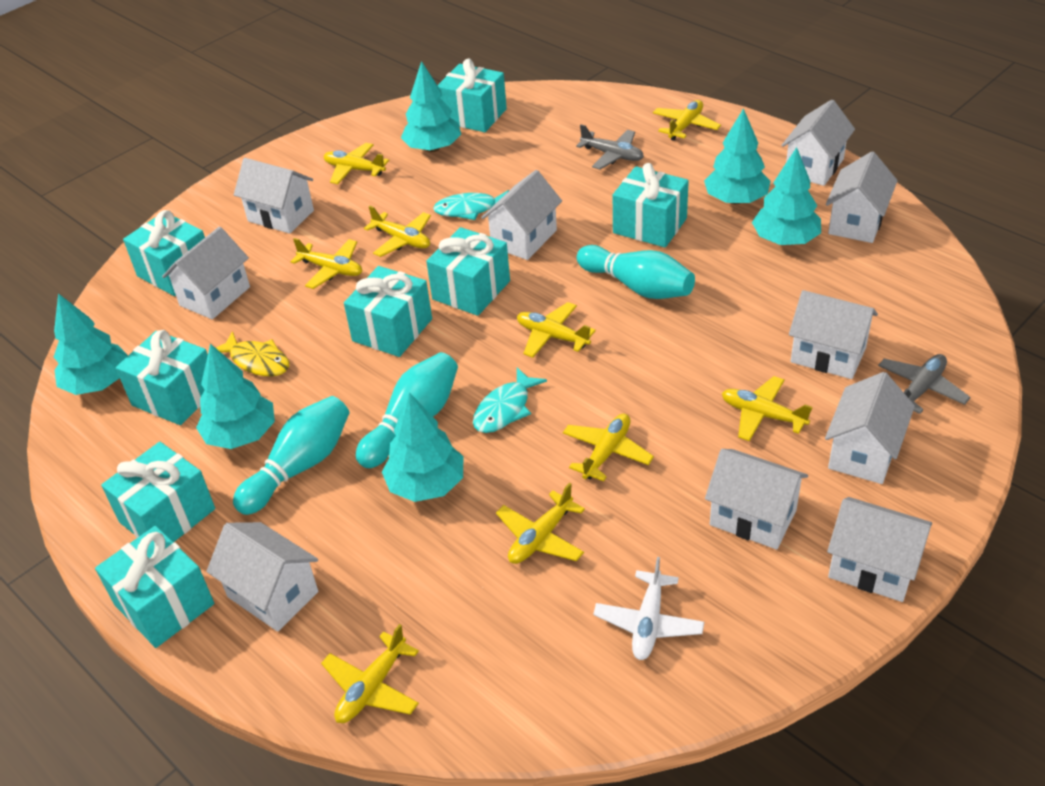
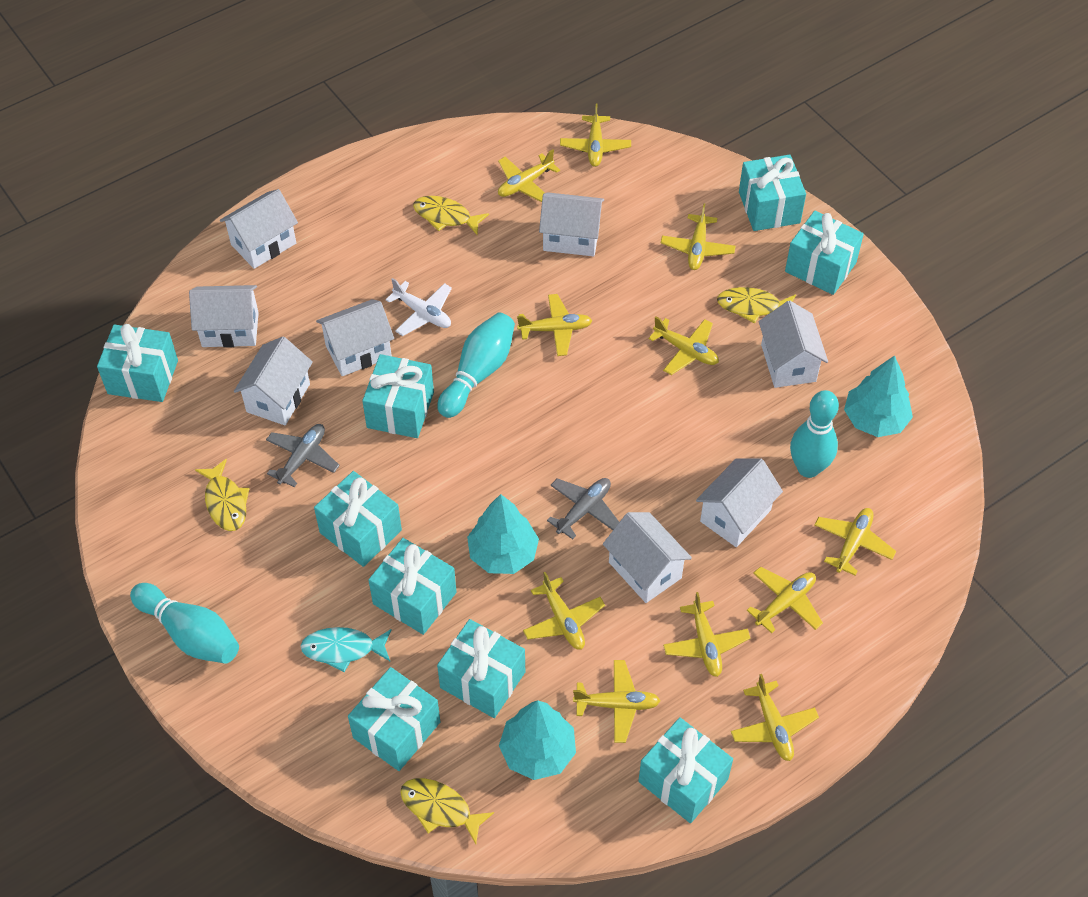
turquoise fish: 2 -> 1
turquoise gift: 8 -> 9
turquoise tree: 6 -> 3
white house: 10 -> 8
yellow fish: 1 -> 4
yellow plane: 9 -> 11

